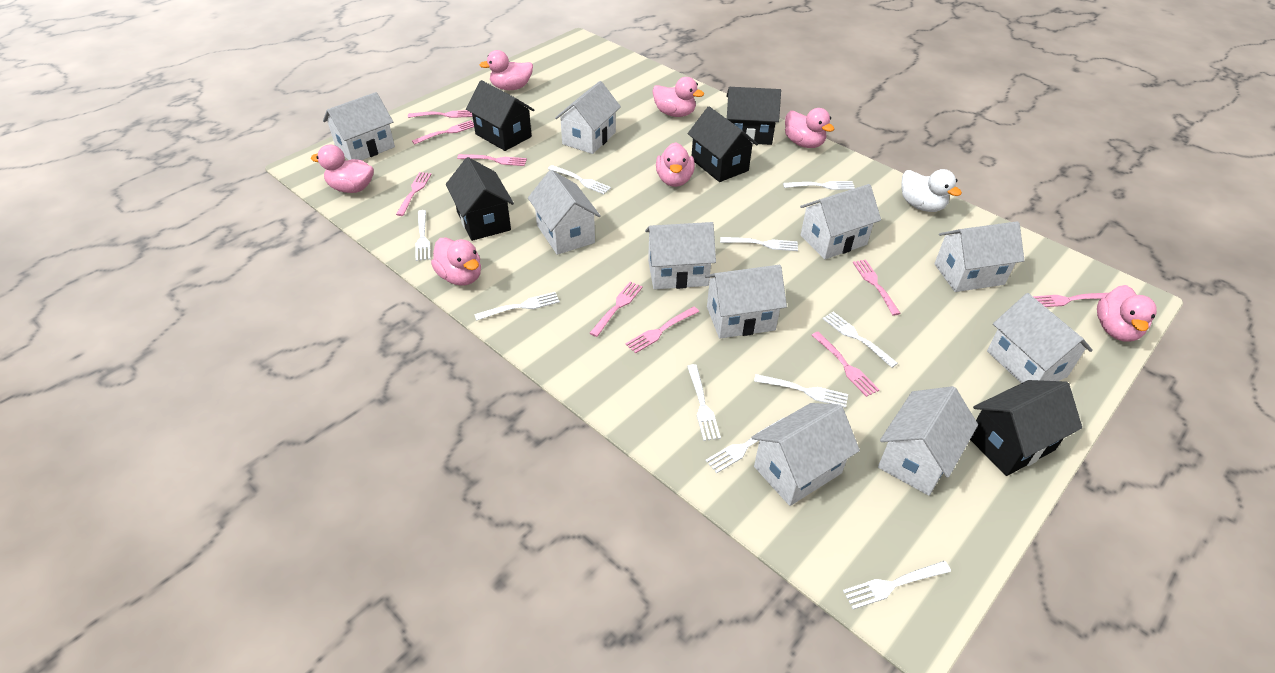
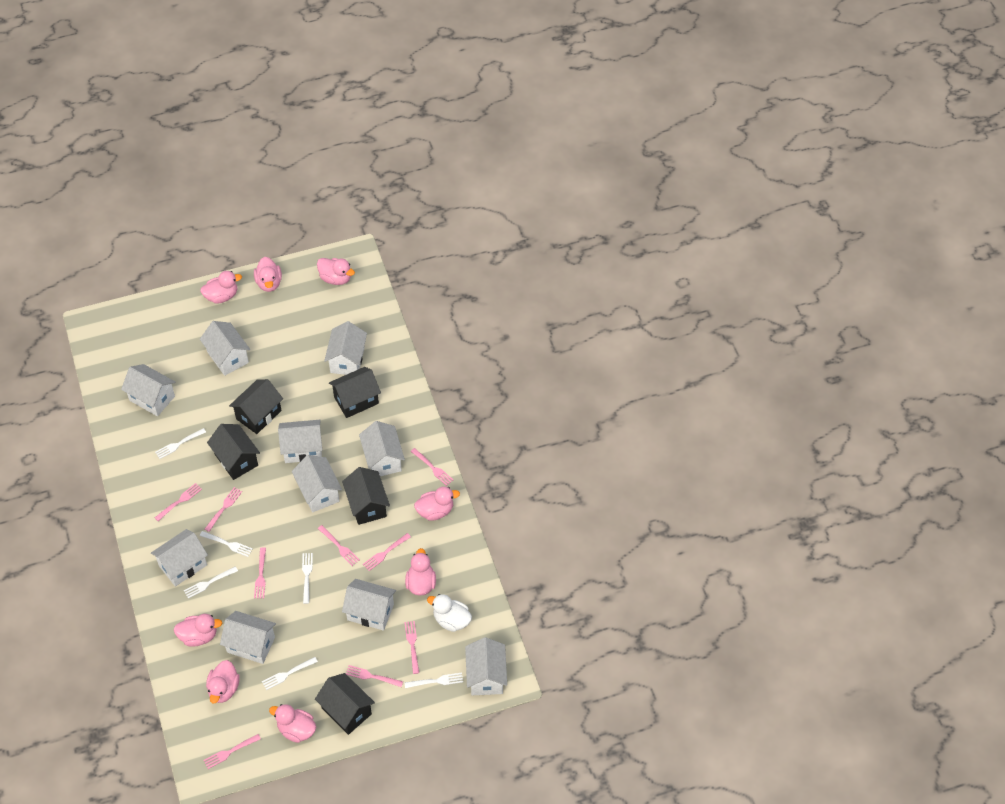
pink duck: 7 -> 8
white fork: 10 -> 6

